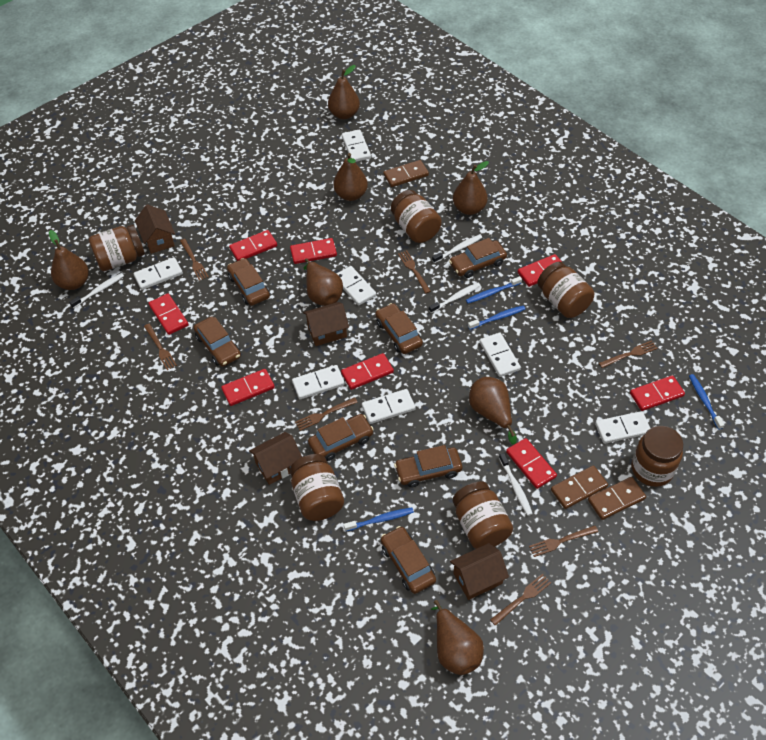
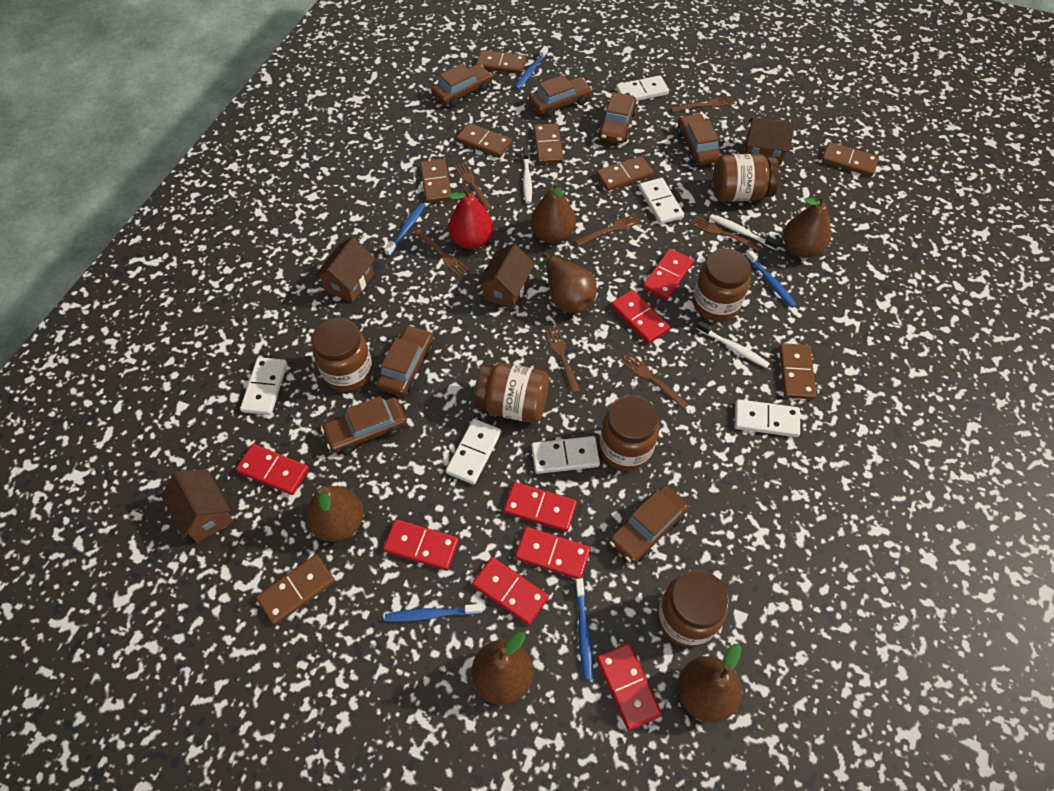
blue toothbrush: 4 -> 5
brown domino: 3 -> 8
brown pear: 7 -> 6
red pear: 0 -> 1
white domino: 7 -> 6
white toothbrush: 4 -> 3

